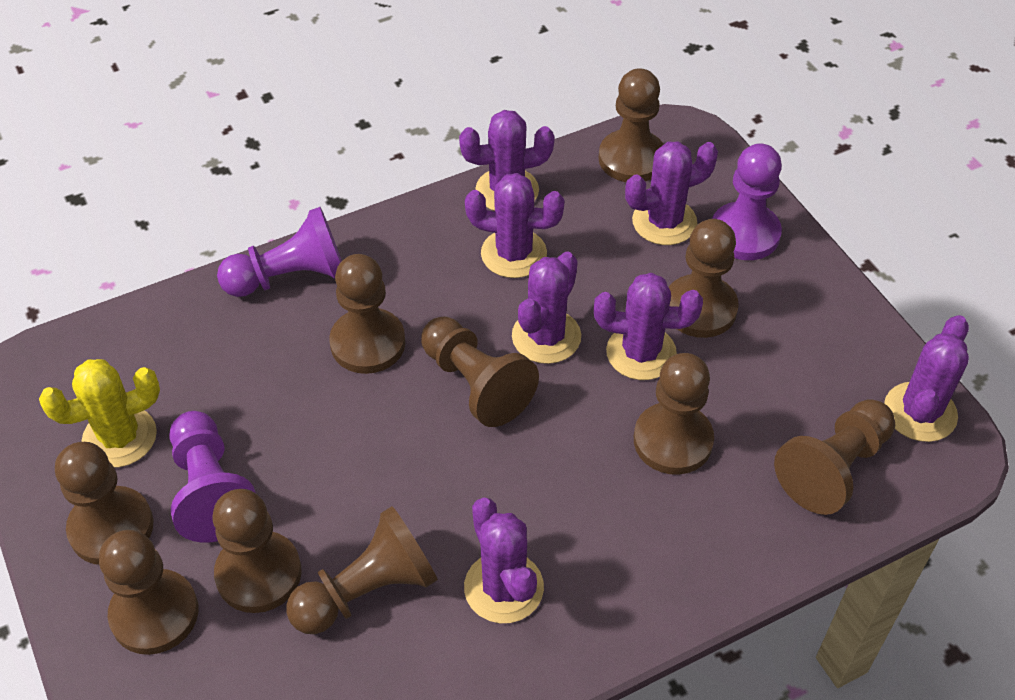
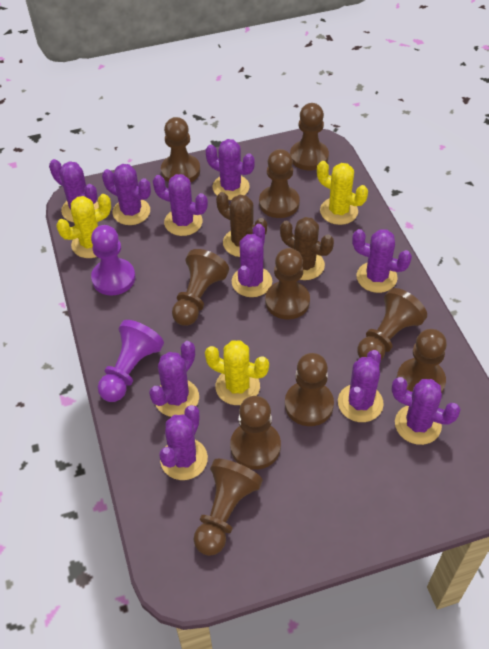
brown cactus: 0 -> 2
purple cactus: 7 -> 10
purple pawn: 3 -> 2
yellow cactus: 1 -> 3

